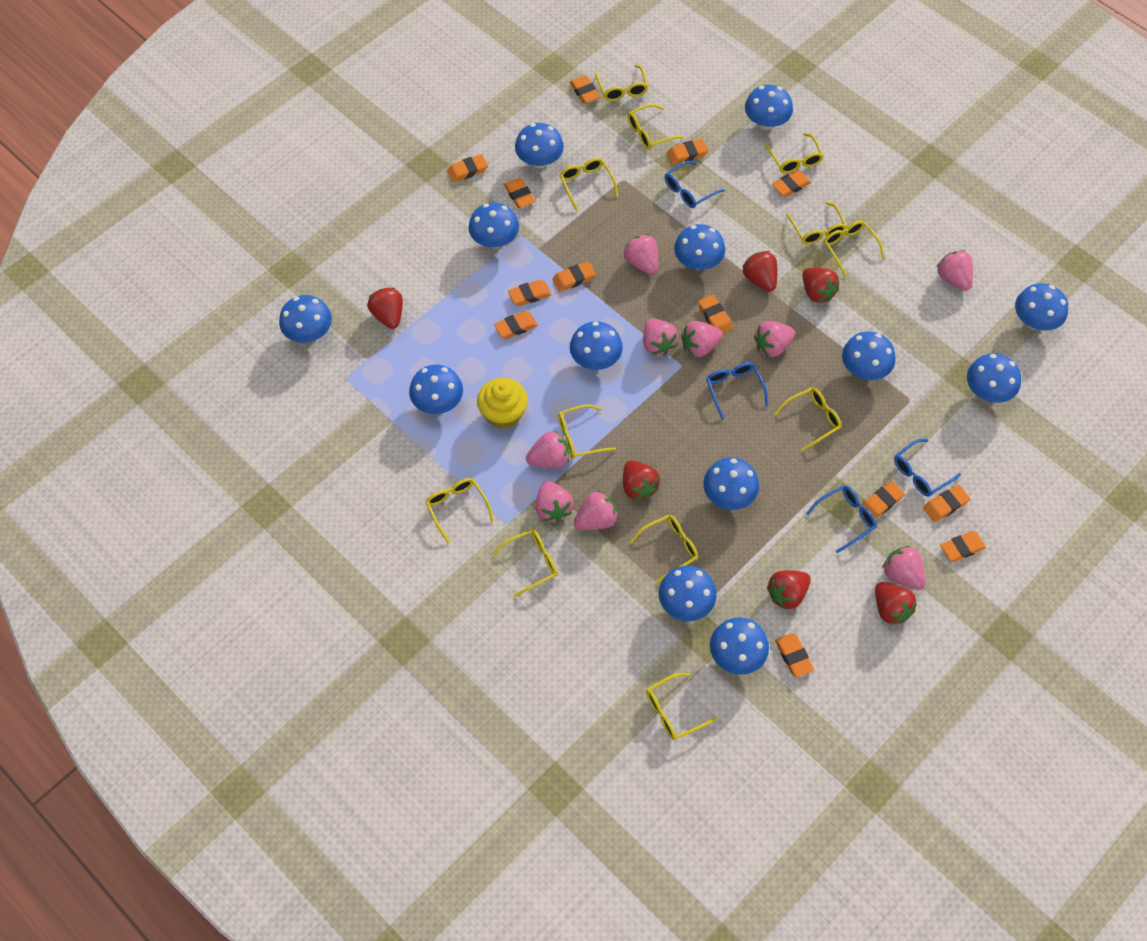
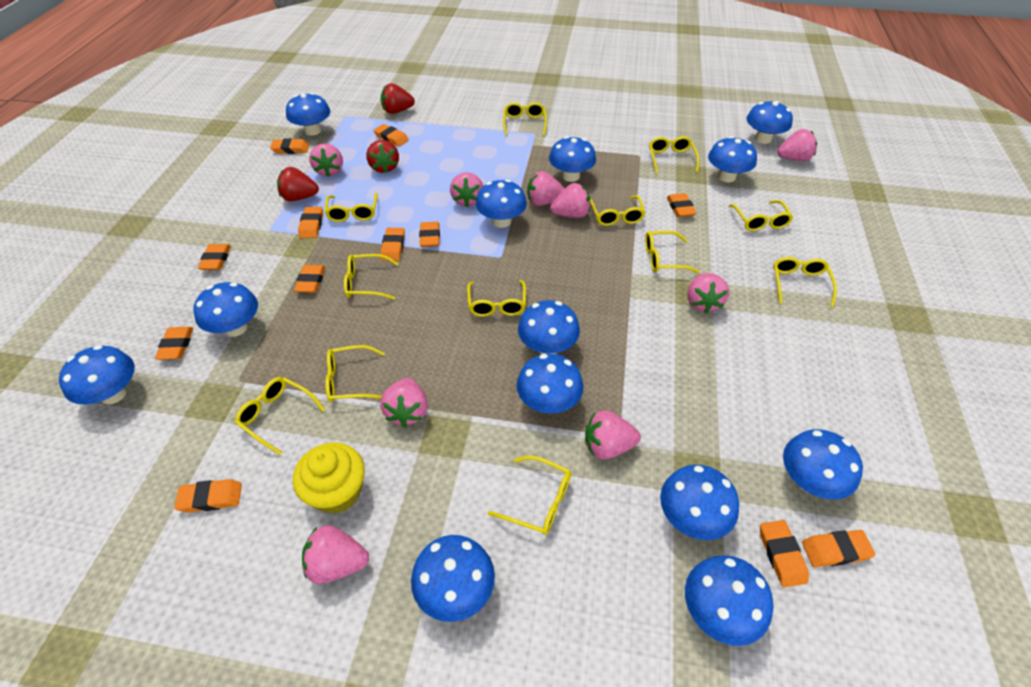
blue glasses: 4 -> 0
orange eraser: 13 -> 12
red strawberry: 6 -> 3

